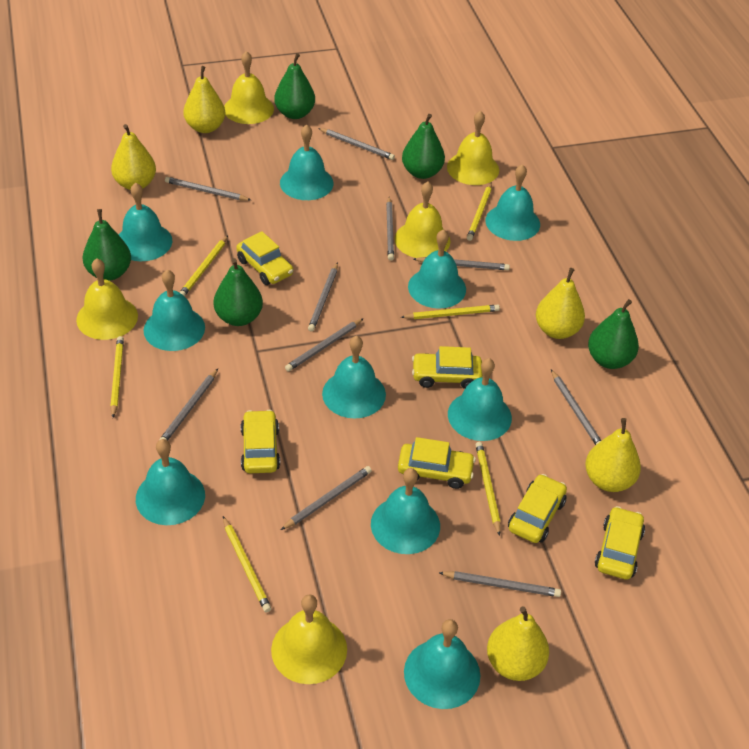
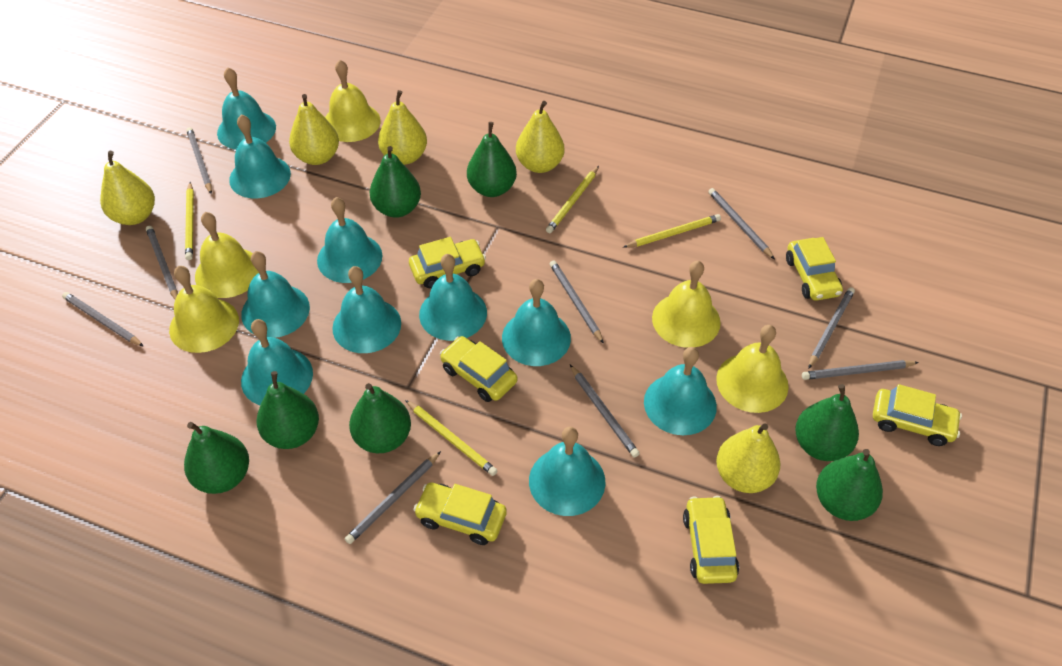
green pear: 5 -> 7
grey pencil: 10 -> 9
yellow pencil: 6 -> 4

